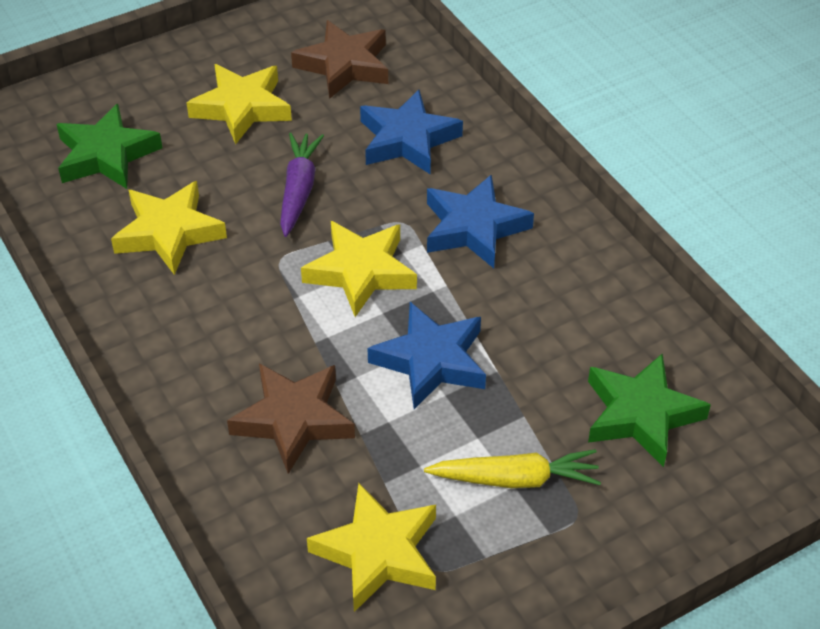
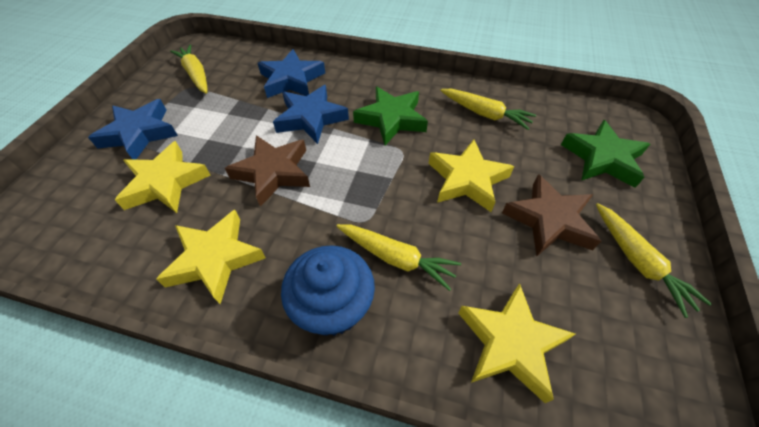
blue cupcake: 0 -> 1
purple carrot: 1 -> 0
yellow carrot: 1 -> 4

